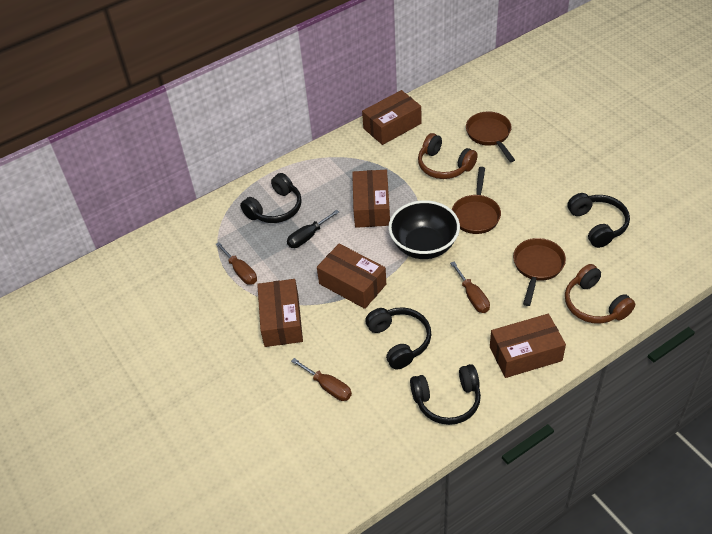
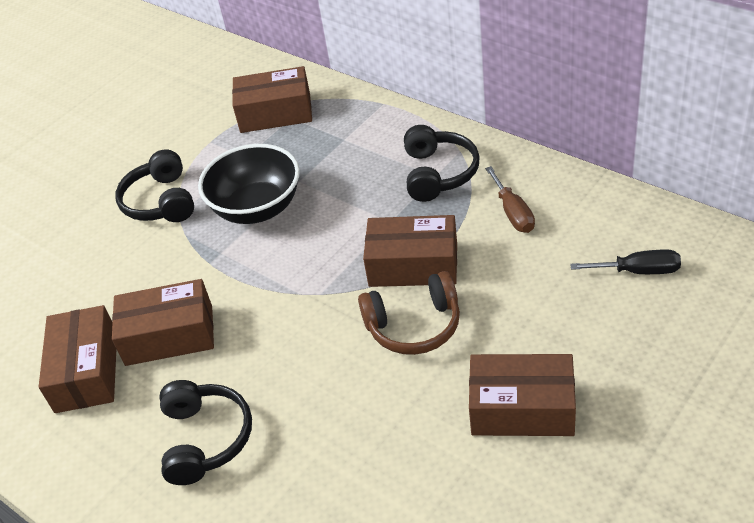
black headphones: 4 -> 3
brown headphones: 2 -> 1
brown pan: 3 -> 0
brown screwdriver: 3 -> 1

